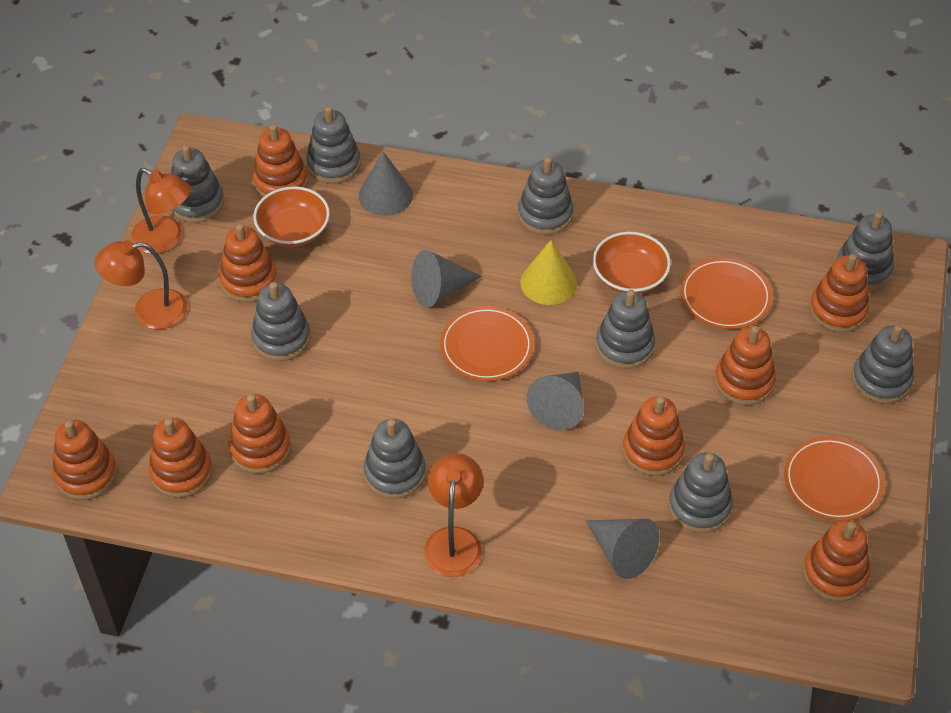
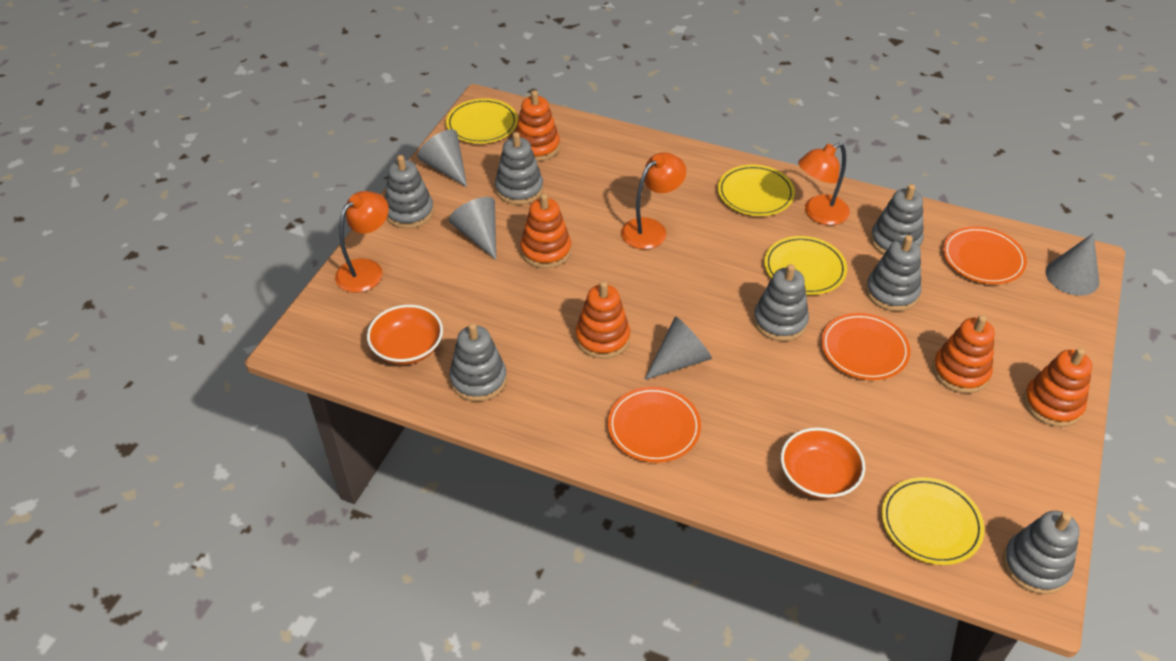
grey stacking toy: 9 -> 7
orange stacking toy: 9 -> 5
yellow cone: 1 -> 0
yellow plate: 0 -> 4

